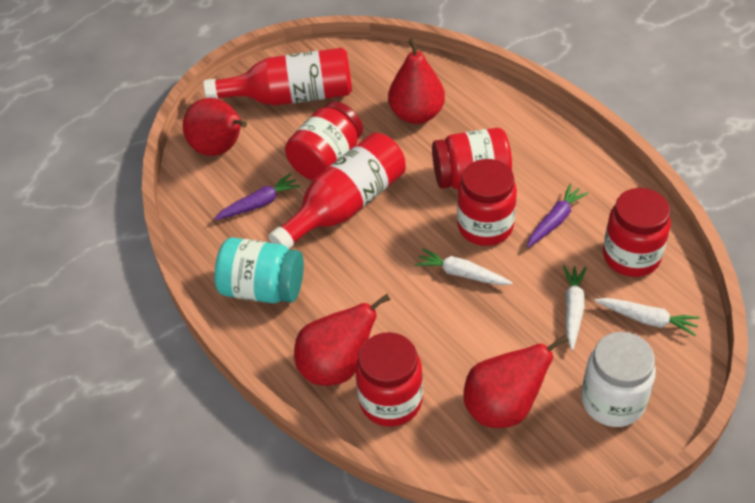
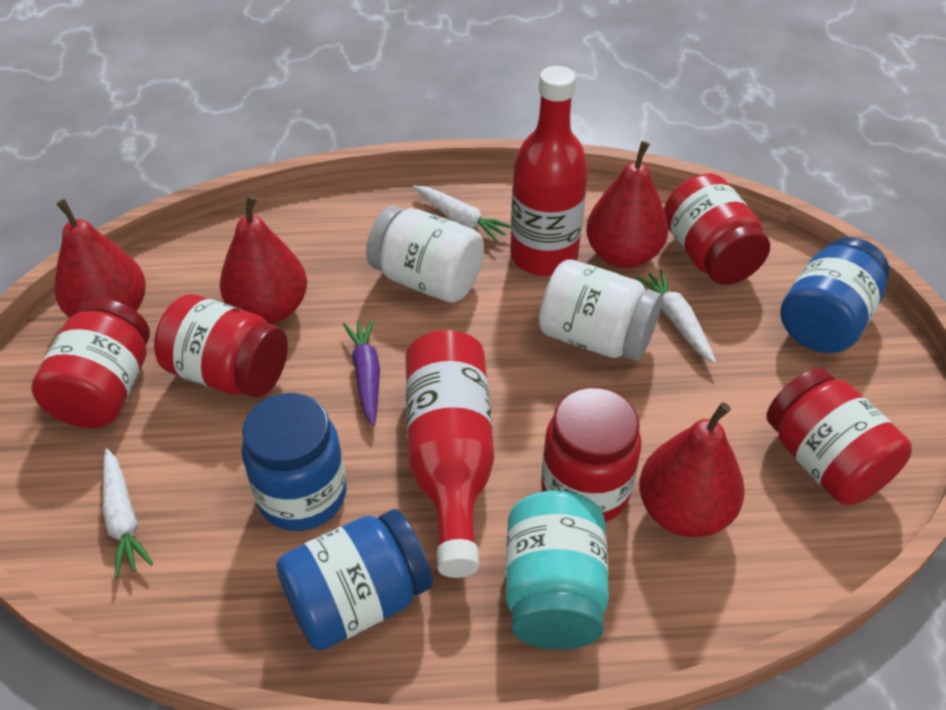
blue jar: 0 -> 3
purple carrot: 2 -> 1
white jar: 1 -> 2

